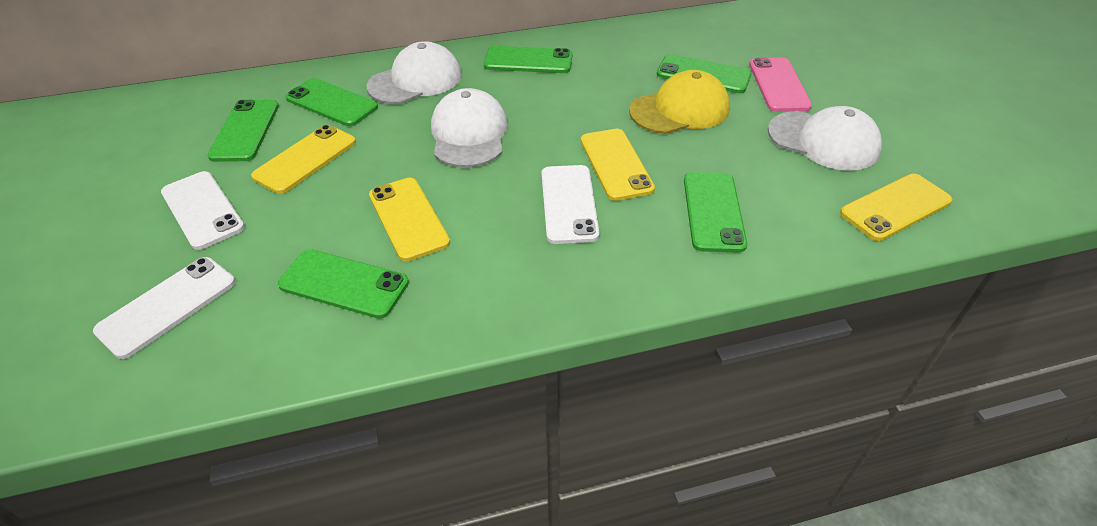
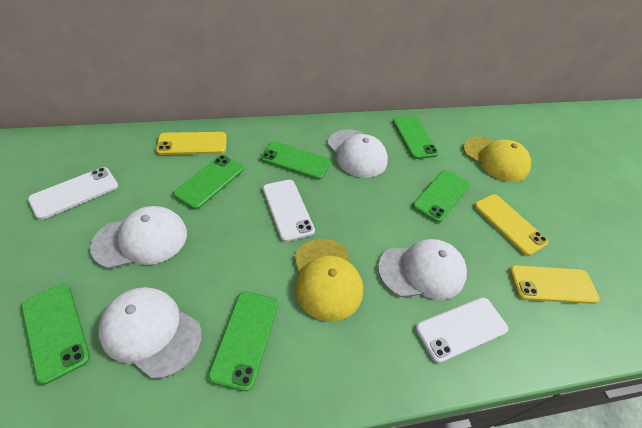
pink phone: 1 -> 0
white cap: 3 -> 4
yellow cap: 1 -> 2
yellow phone: 4 -> 3

